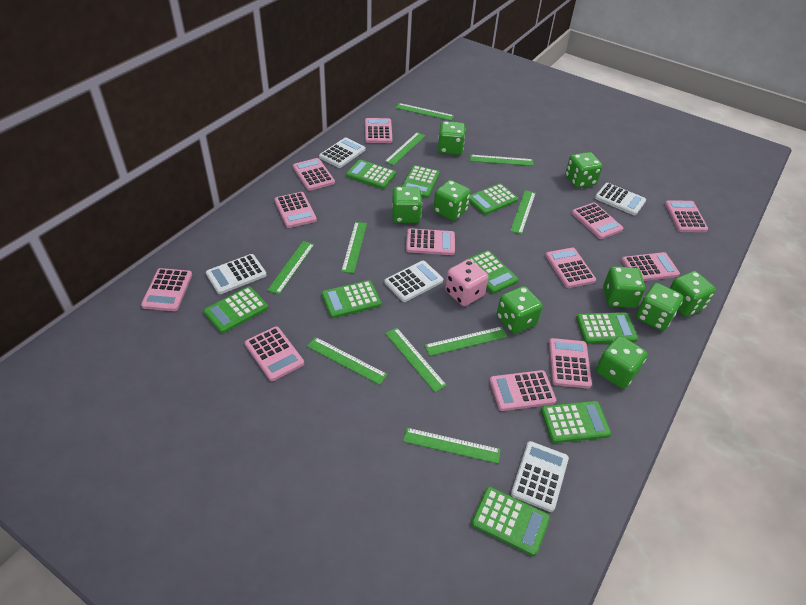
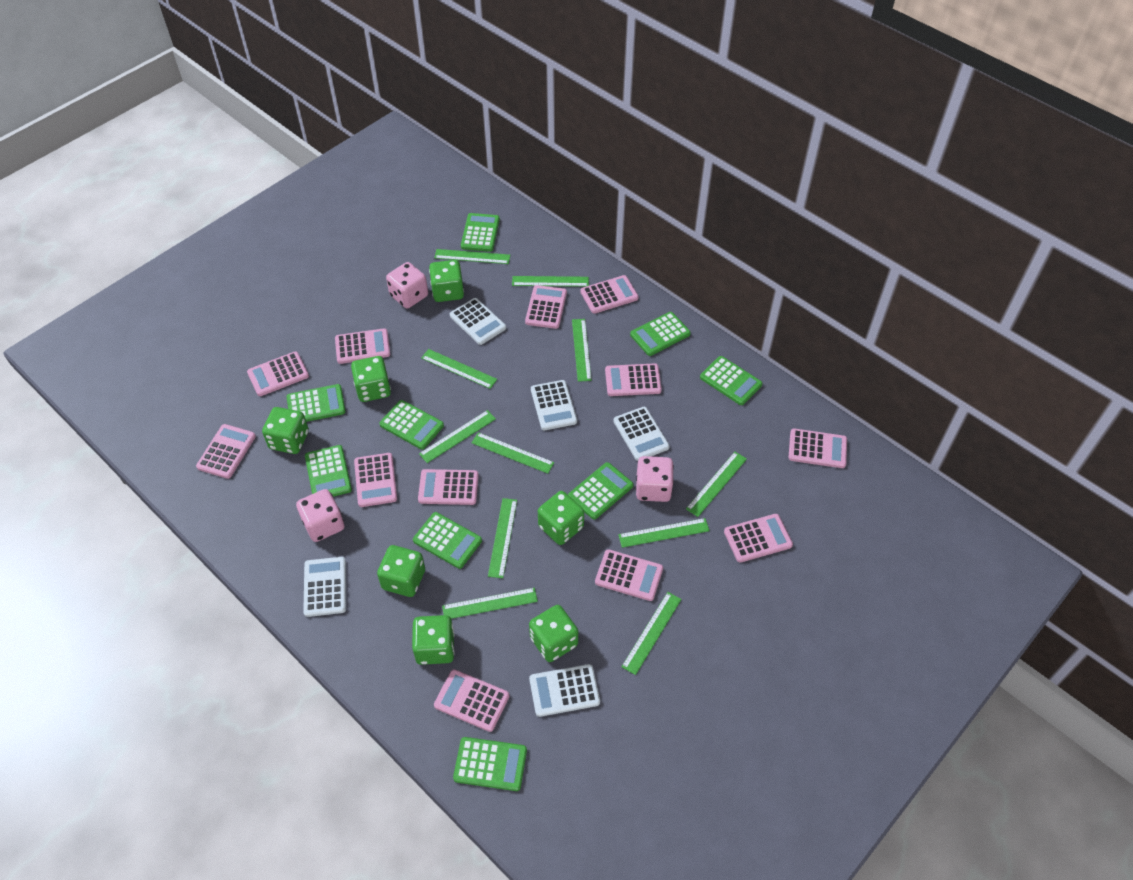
green dice: 9 -> 7
green ruler: 10 -> 11
pink dice: 1 -> 3

